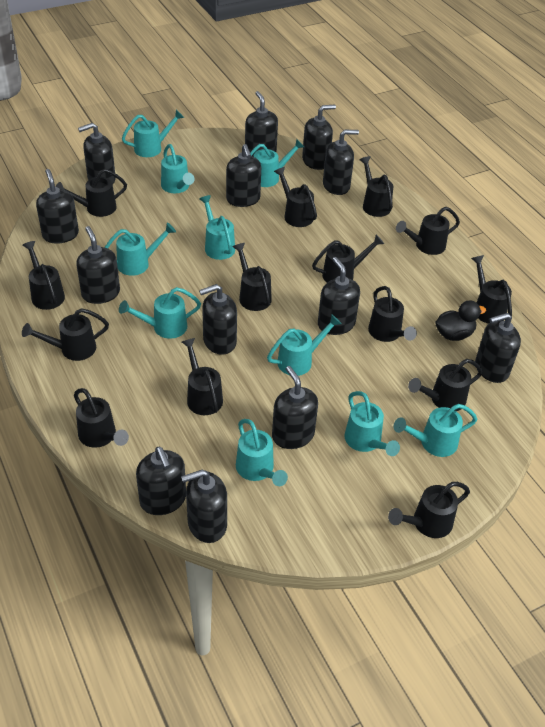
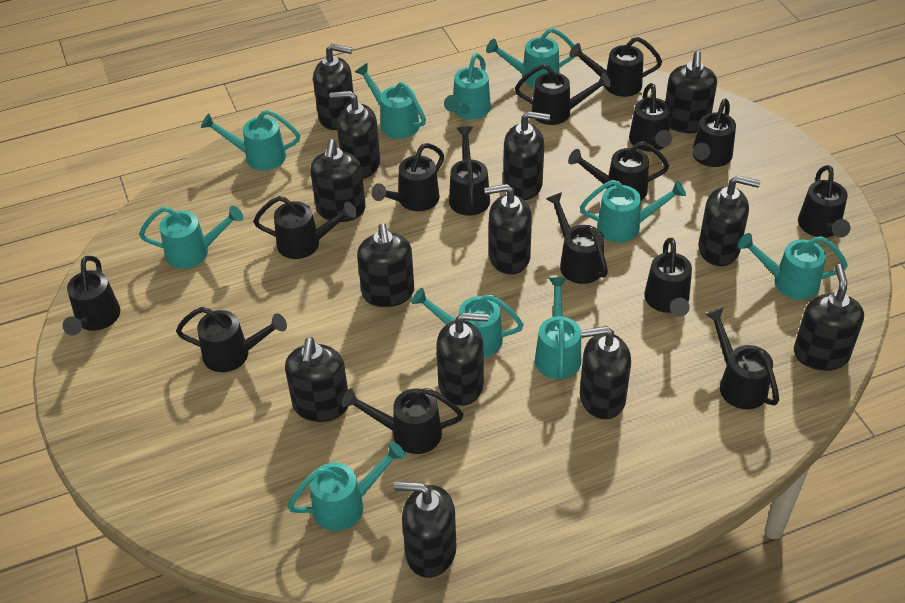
black duck: 1 -> 0
black watering can: 14 -> 15

